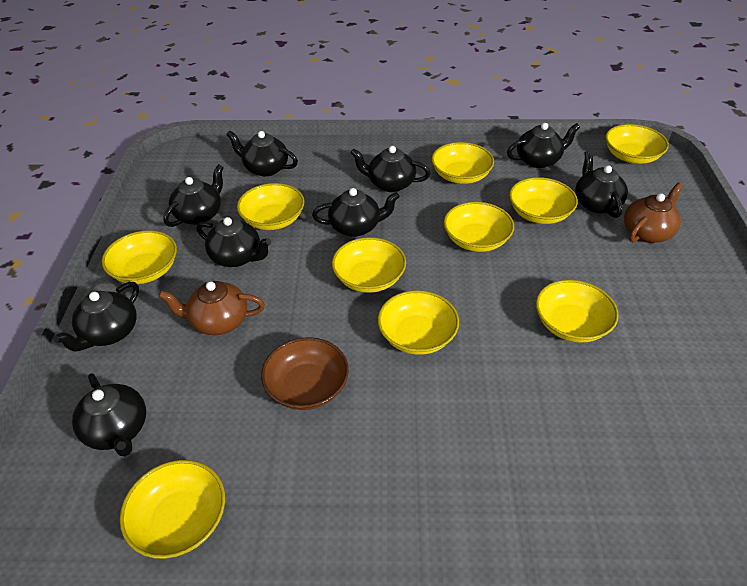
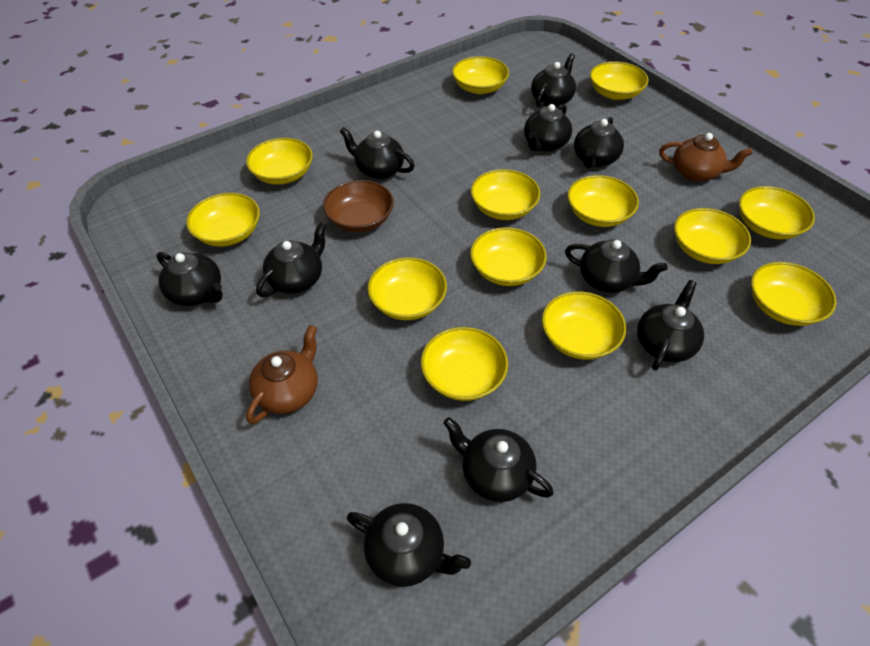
black teapot: 9 -> 10
yellow bowl: 10 -> 13

